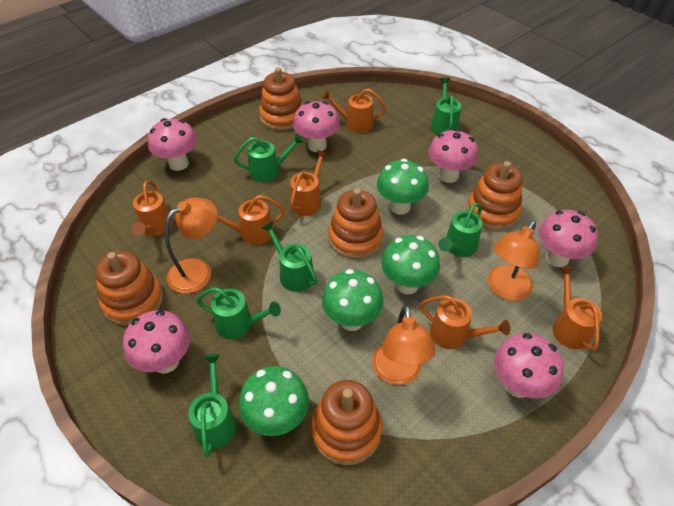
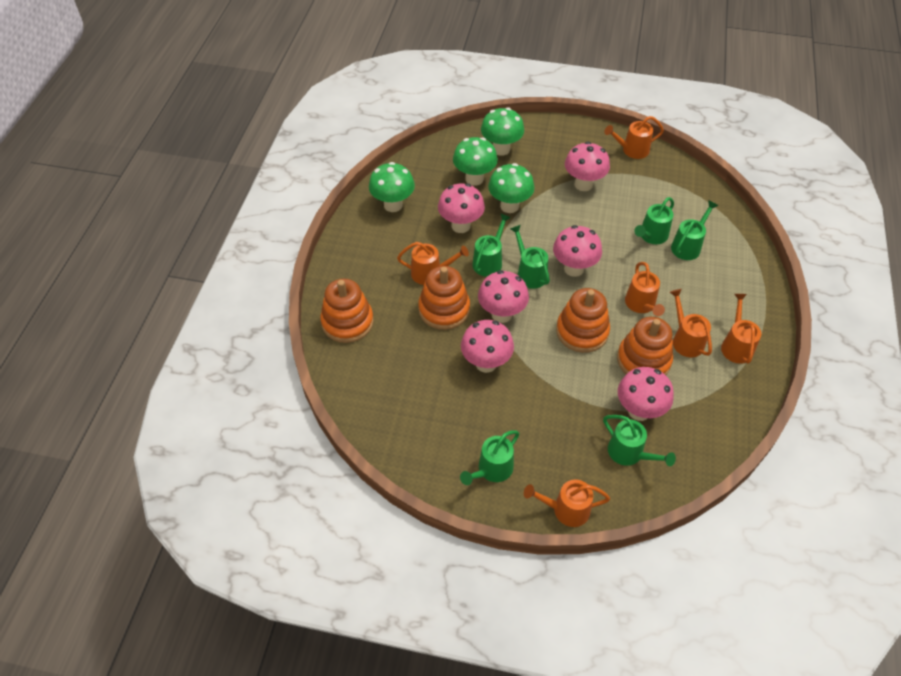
orange lamp: 3 -> 0
orange stacking toy: 5 -> 4

